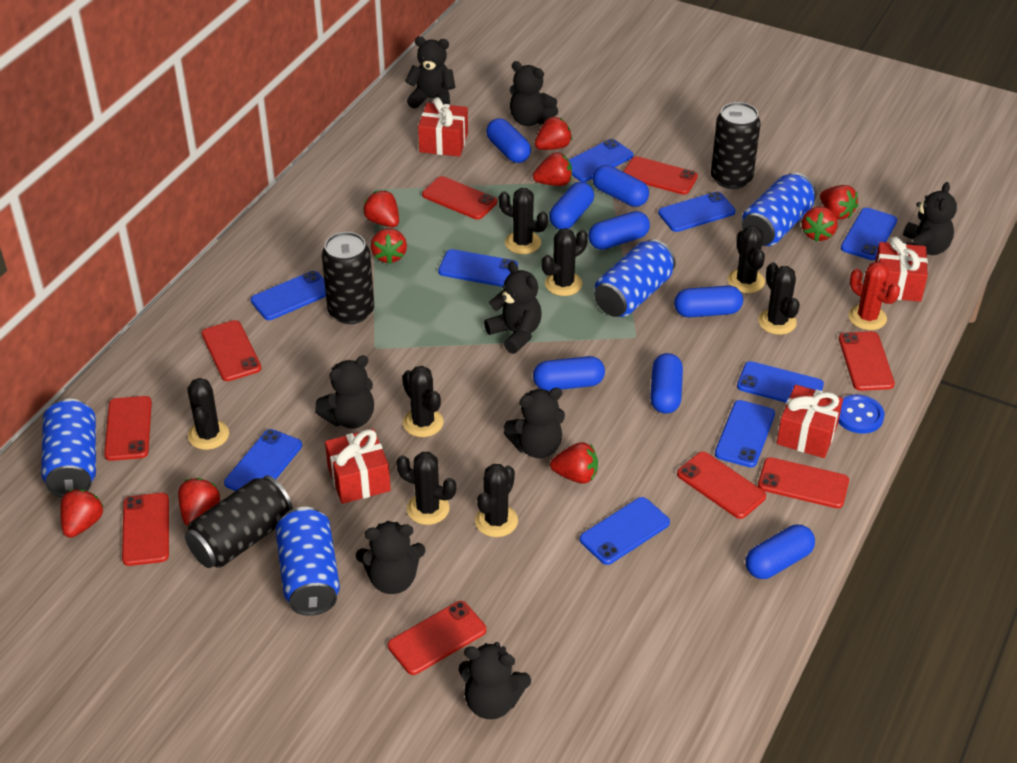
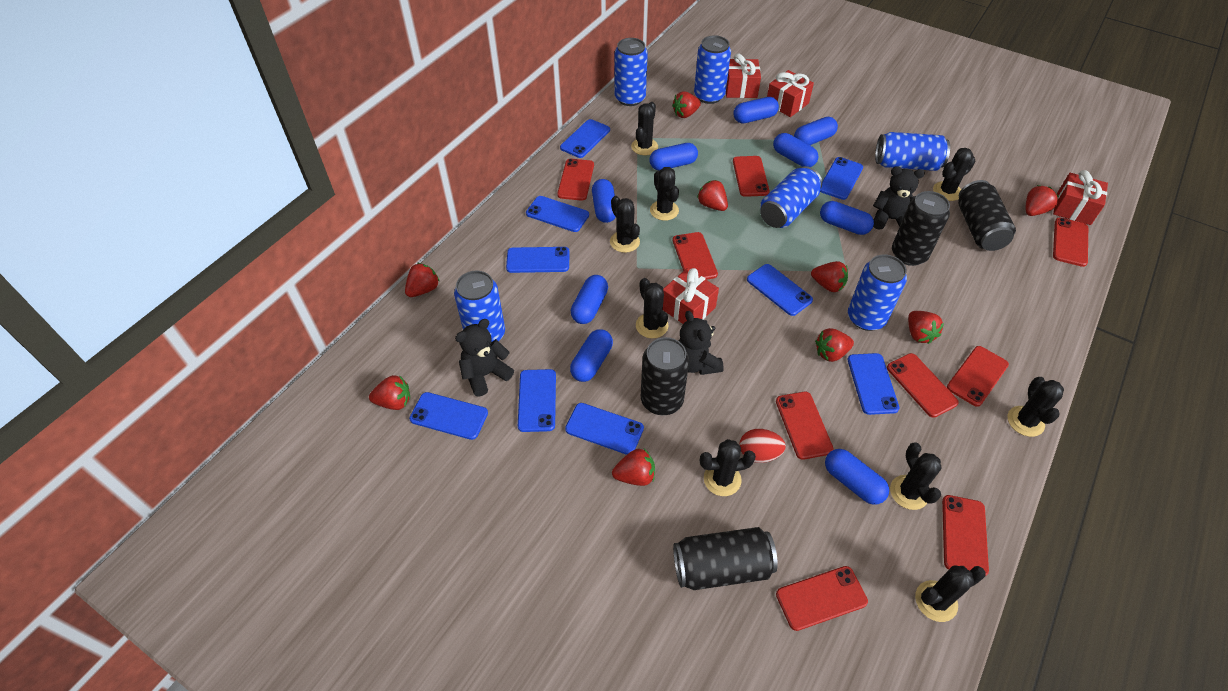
black cactus: 8 -> 9
black can: 3 -> 4
black teddy bear: 8 -> 3
blue button: 1 -> 0
blue can: 4 -> 6
blue capsule: 8 -> 9
red cactus: 1 -> 0
red egg: 0 -> 1

